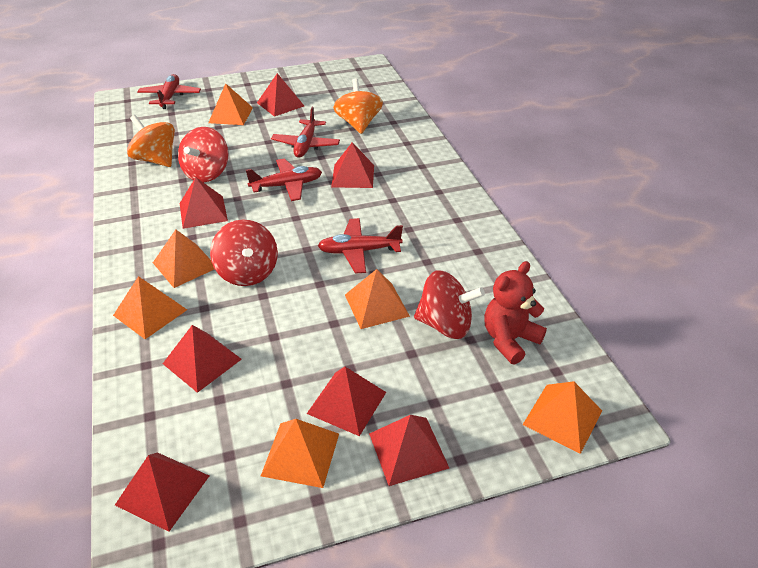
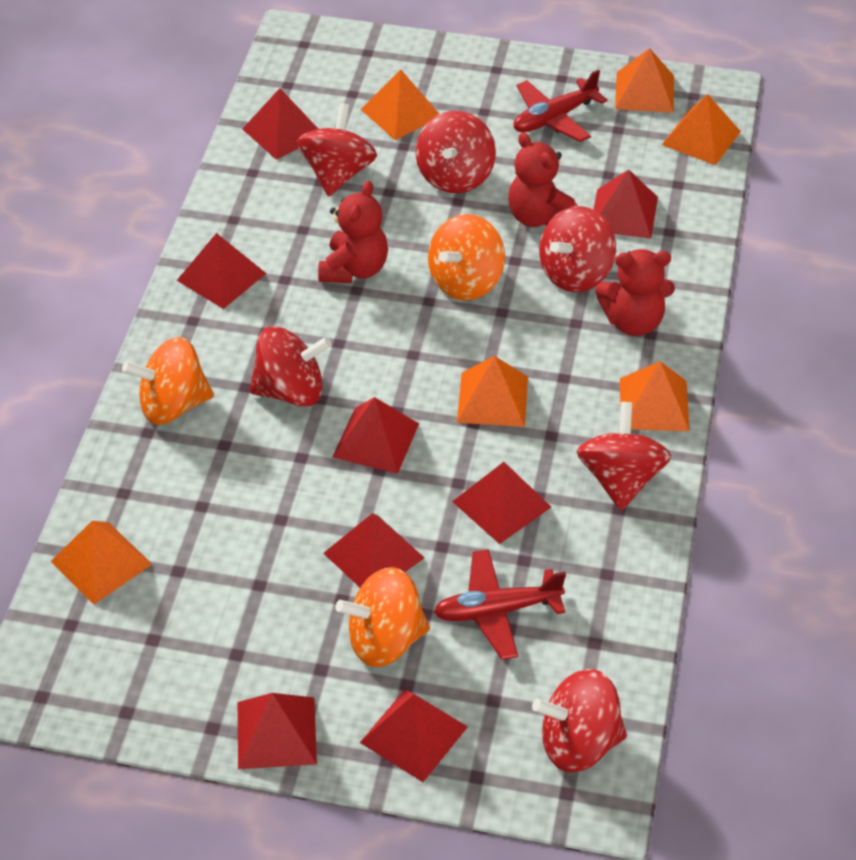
orange spinning top: 2 -> 3
red plane: 4 -> 2
red pyramid: 7 -> 8
red spinning top: 3 -> 6
red teddy bear: 1 -> 3

